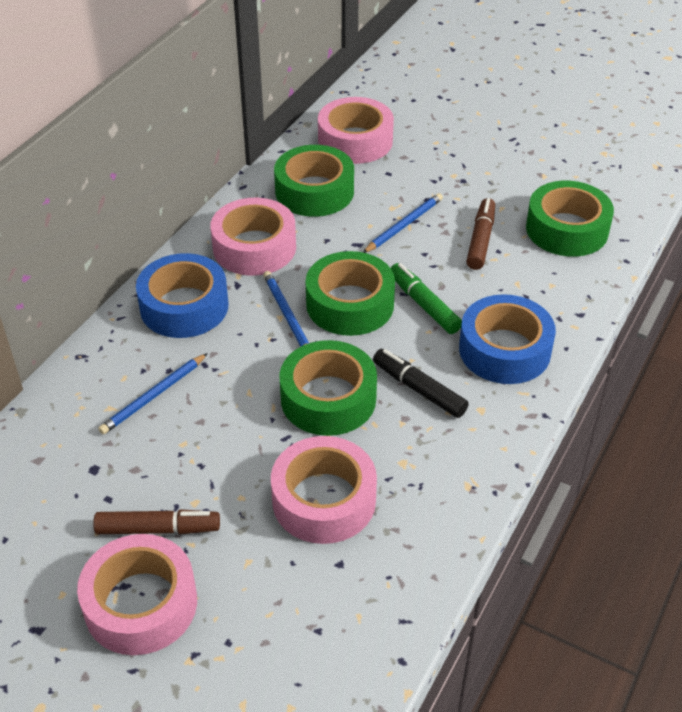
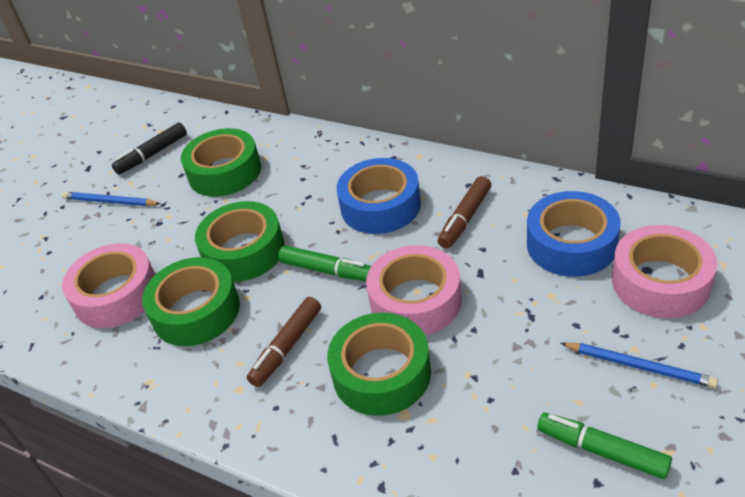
blue pencil: 3 -> 2
green marker: 1 -> 2
pink tape: 4 -> 3

